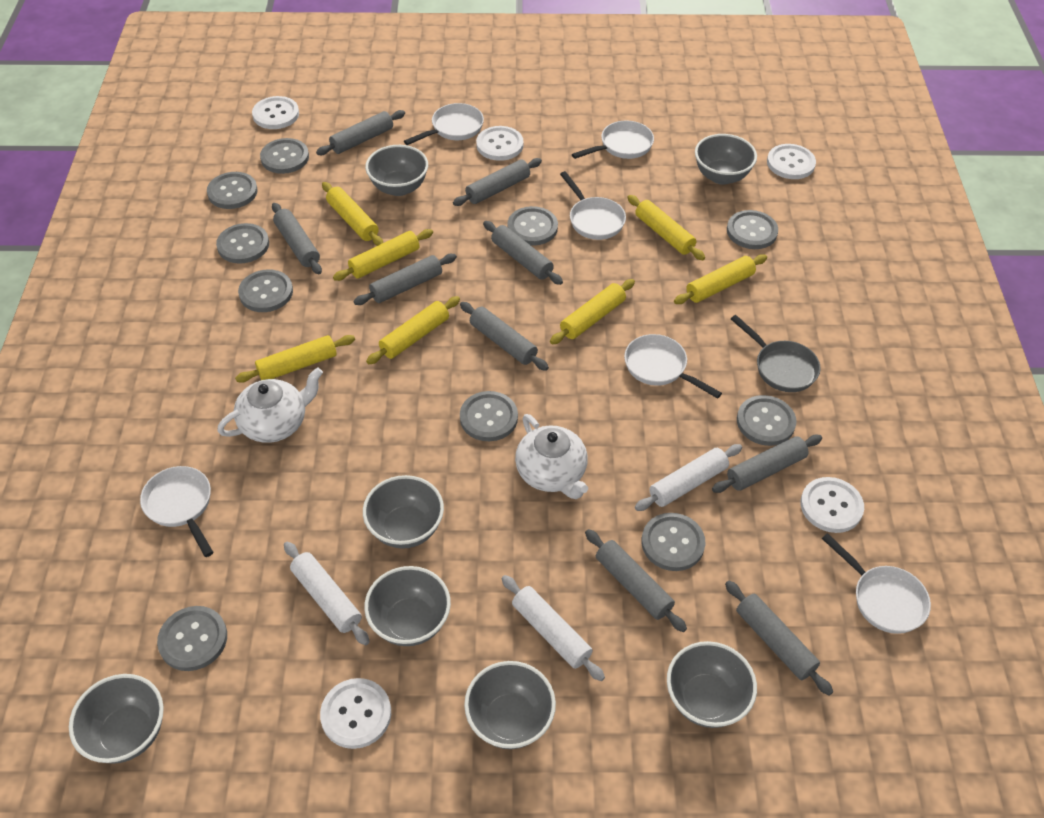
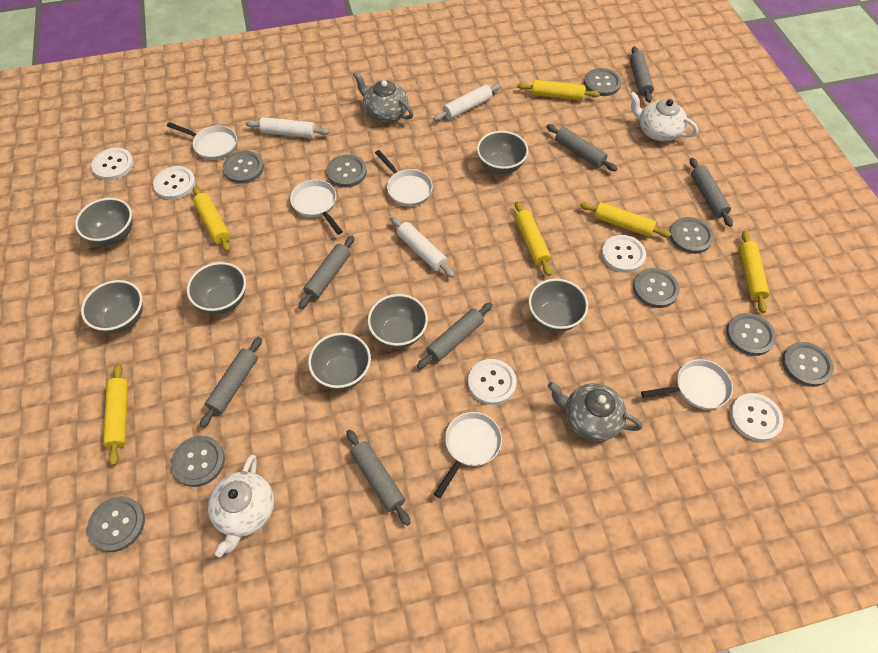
grey button: 10 -> 9
grey pan: 1 -> 0
grey rolling pin: 9 -> 7
grey teapot: 0 -> 2
white pan: 6 -> 5
yellow rolling pin: 7 -> 6

